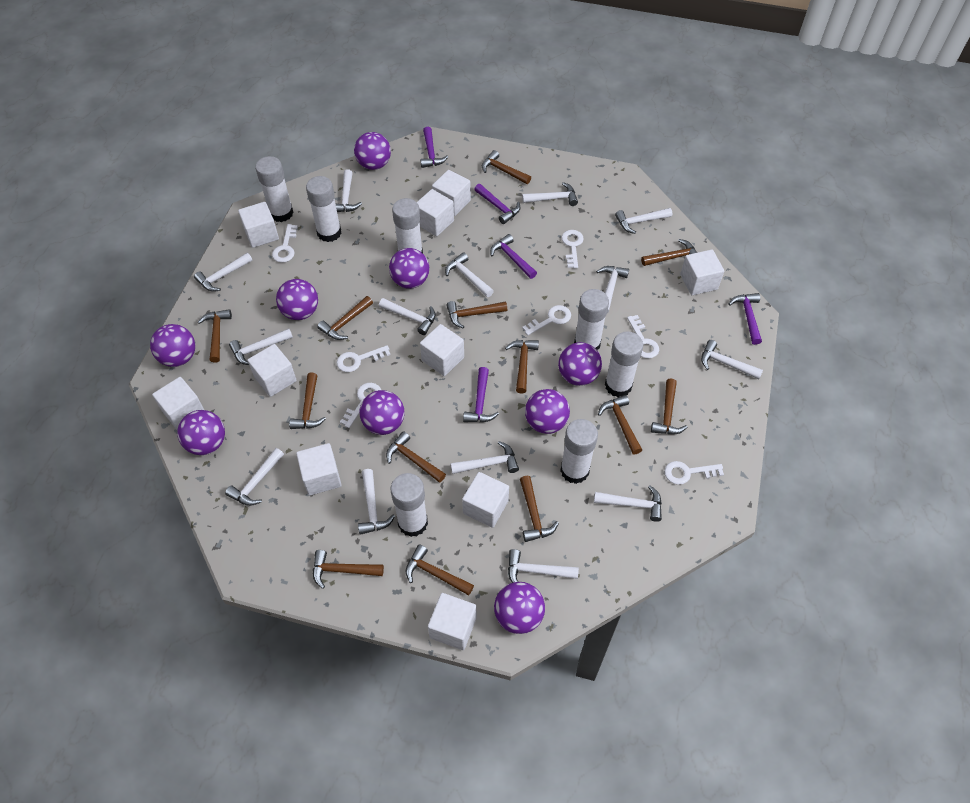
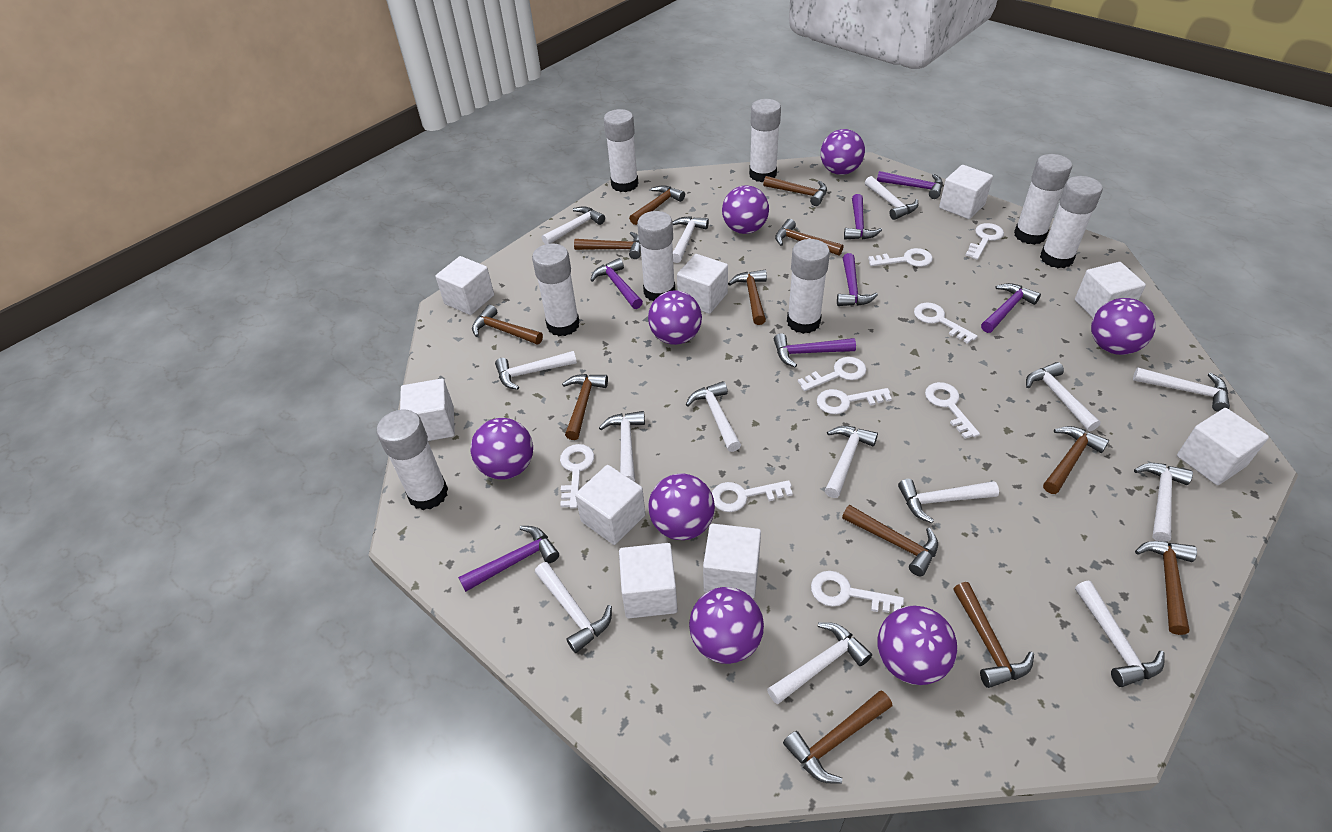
brown hammer: 13 -> 12
purple ball: 9 -> 8
purple hammer: 5 -> 7
white cube: 10 -> 9
white glue stick: 7 -> 8
white key: 7 -> 9

